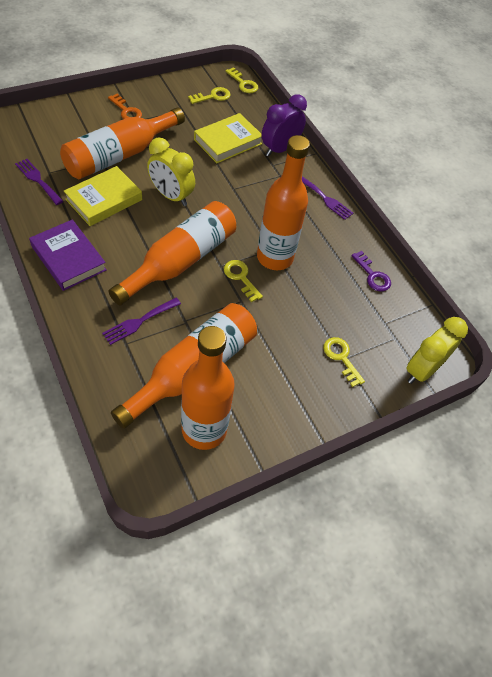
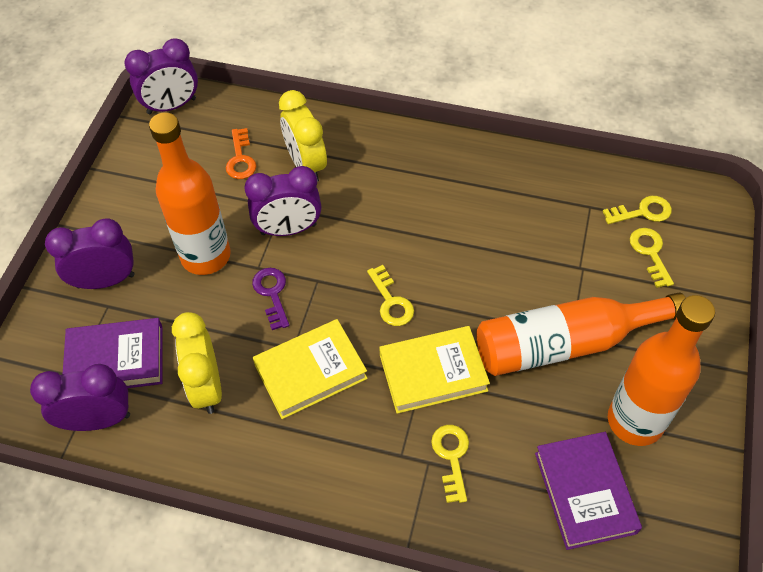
orange bottle: 5 -> 3
purple book: 1 -> 2
purple clock: 1 -> 4
purple fork: 3 -> 0

